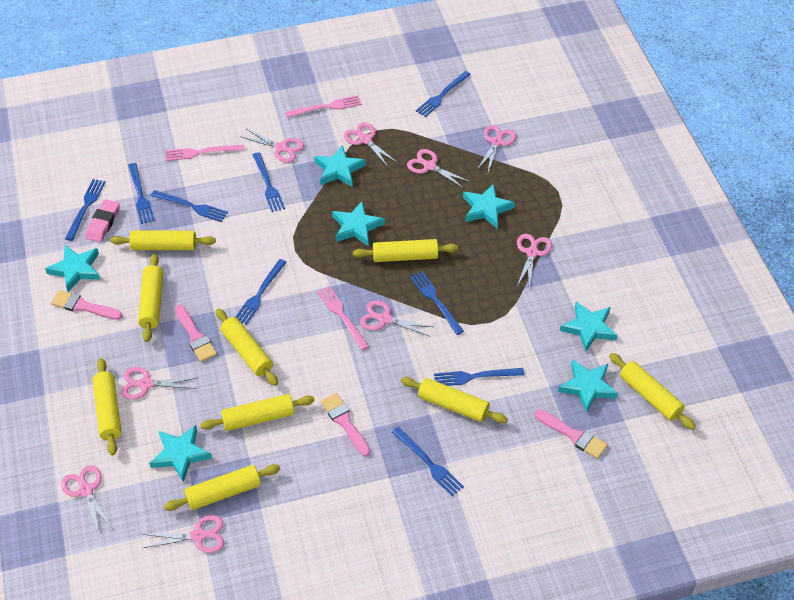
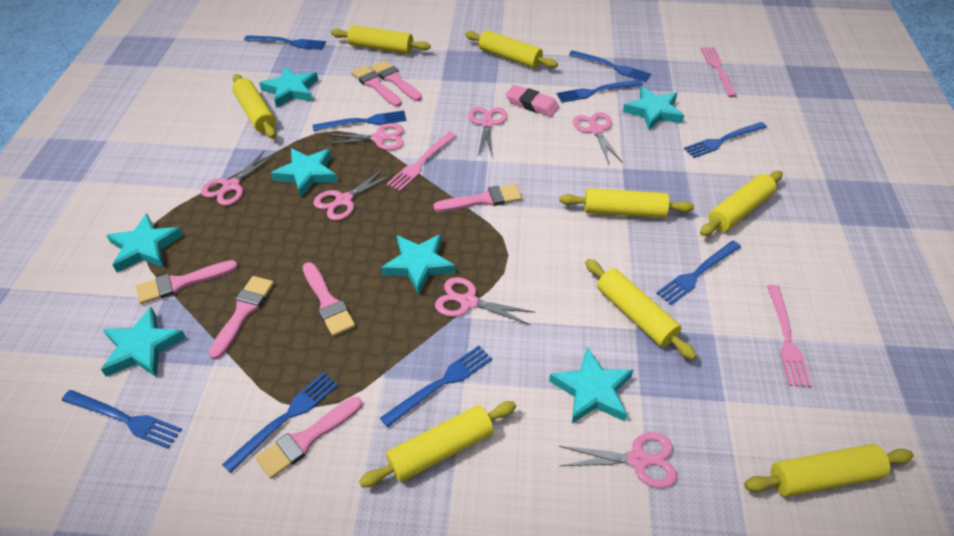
pink brush: 4 -> 7
pink scissors: 9 -> 7
yellow rolling pin: 9 -> 8

